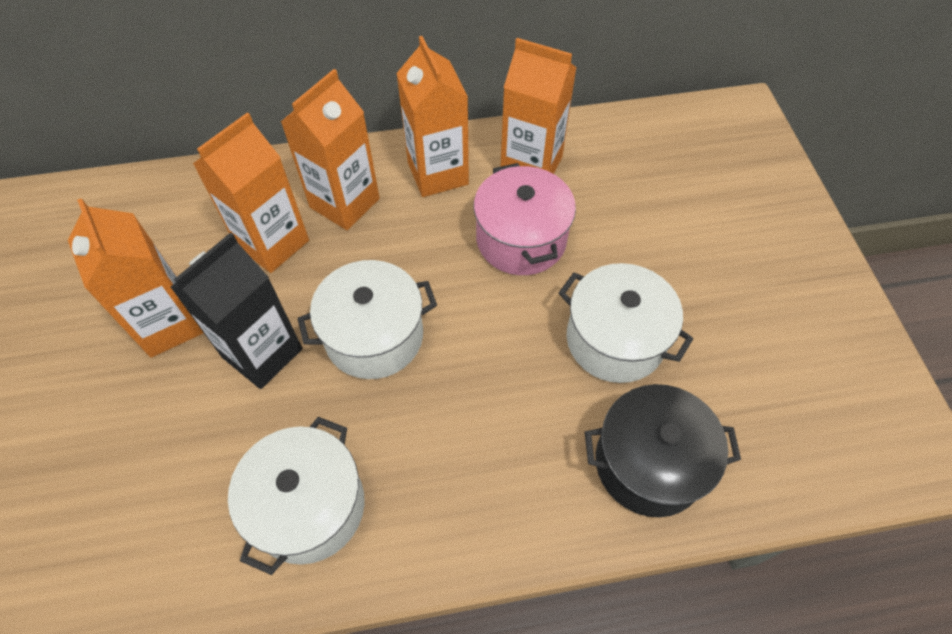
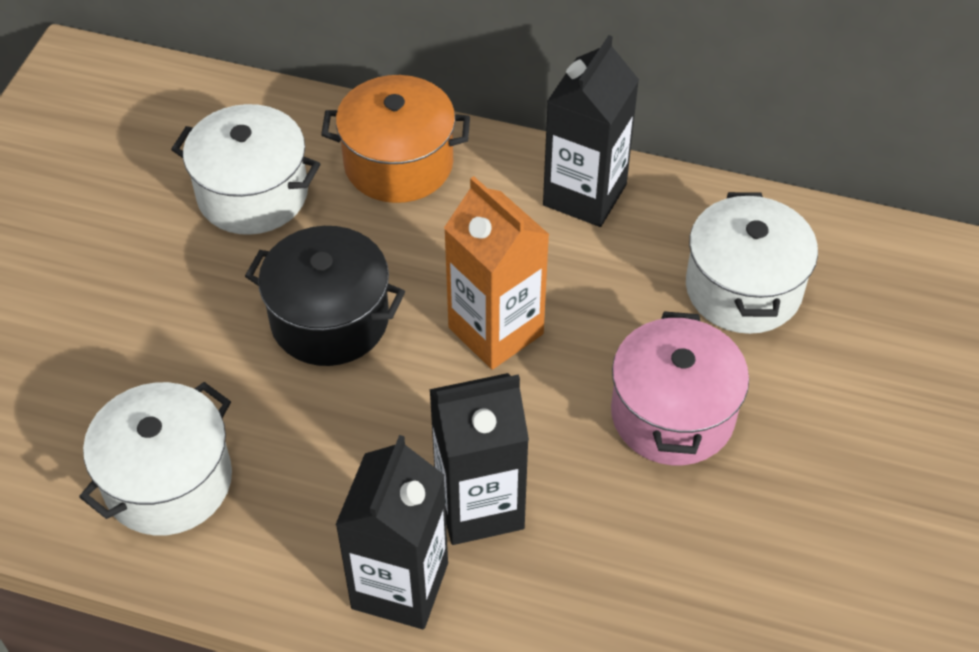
black carton: 1 -> 3
orange carton: 5 -> 1
orange pot: 0 -> 1

